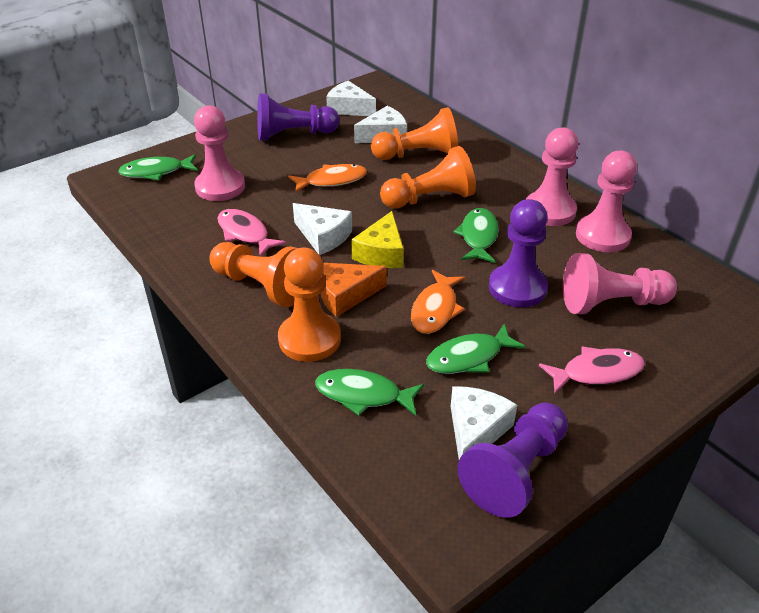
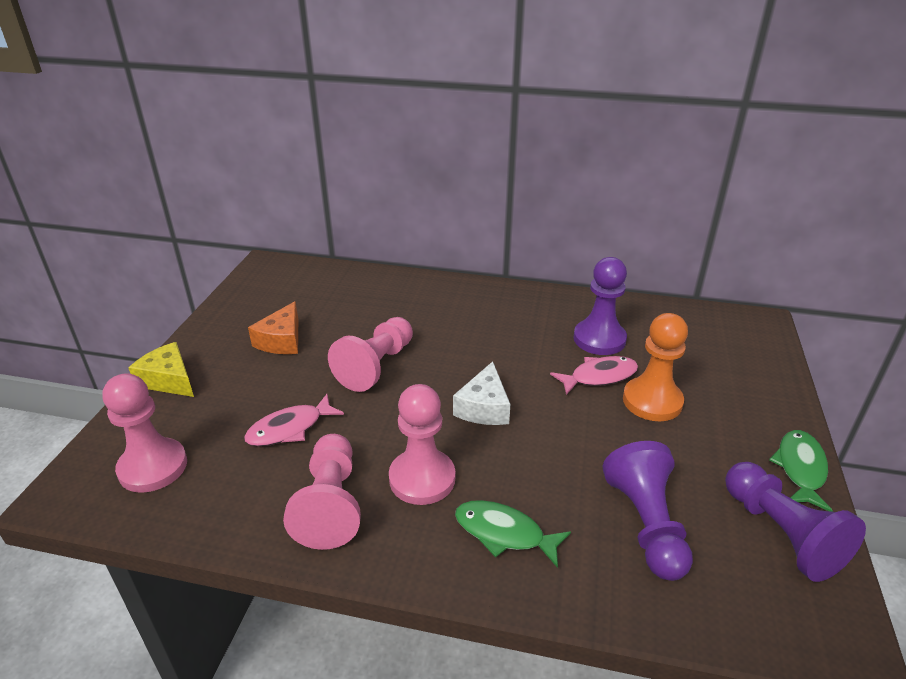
green fish: 4 -> 2
orange fish: 2 -> 0
orange pawn: 4 -> 1
white cheese: 4 -> 1

